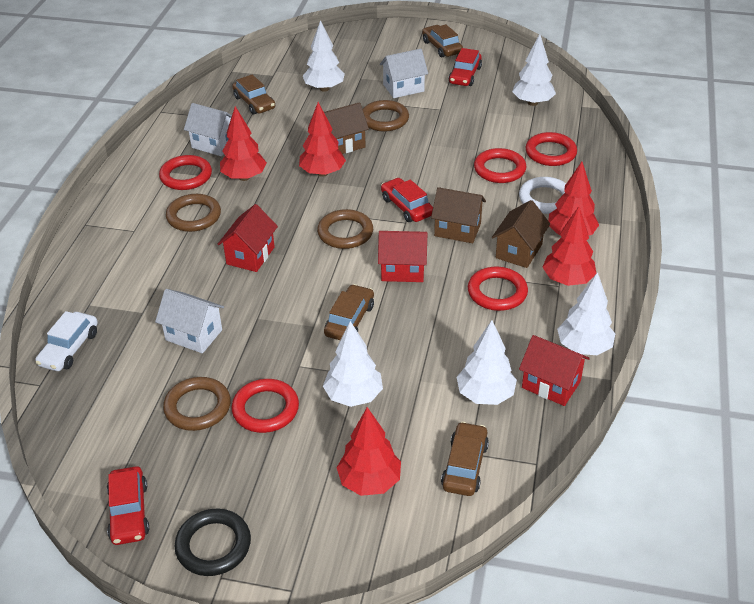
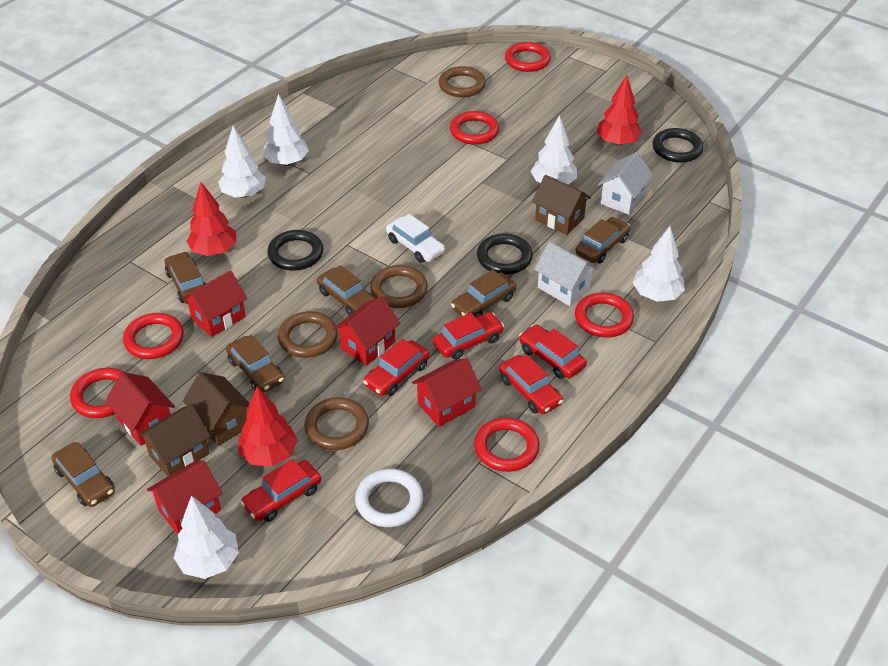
black ring: 1 -> 3
brown car: 4 -> 6
red car: 3 -> 5
red house: 3 -> 5
red ring: 5 -> 6
red tree: 5 -> 3
white house: 3 -> 2

